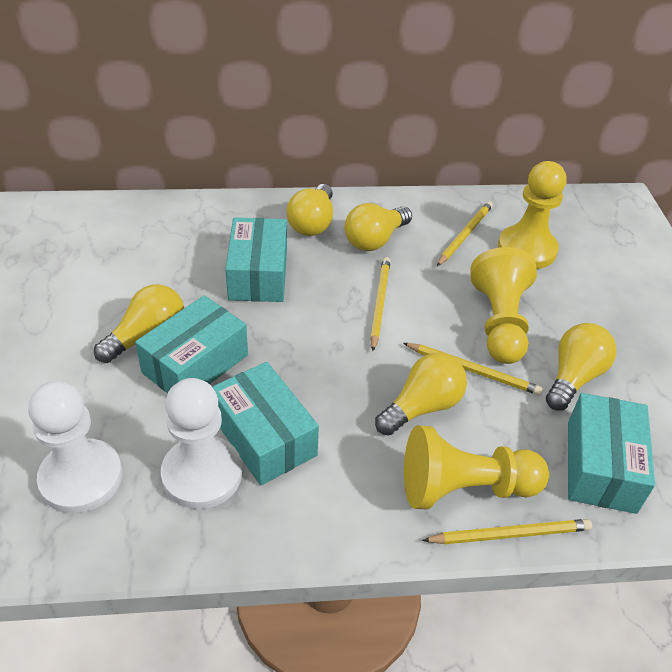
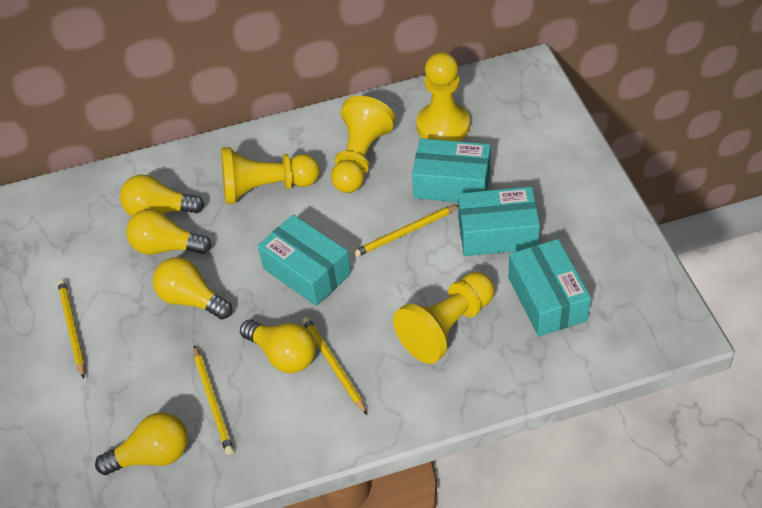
white pawn: 2 -> 0
yellow pawn: 3 -> 4

